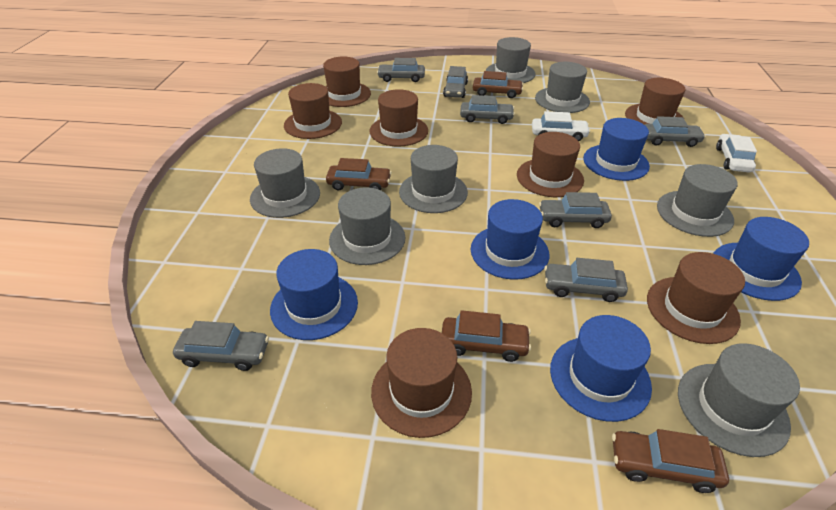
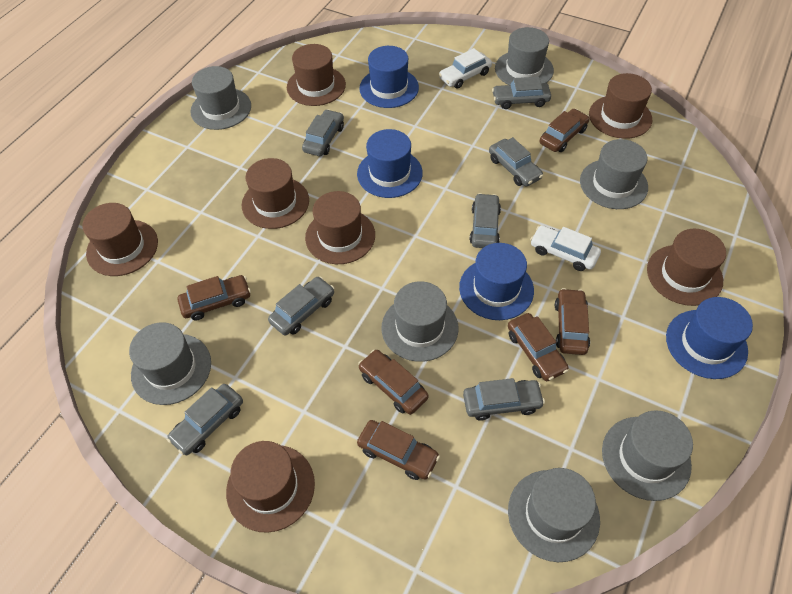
blue hat: 5 -> 4
brown car: 4 -> 6

